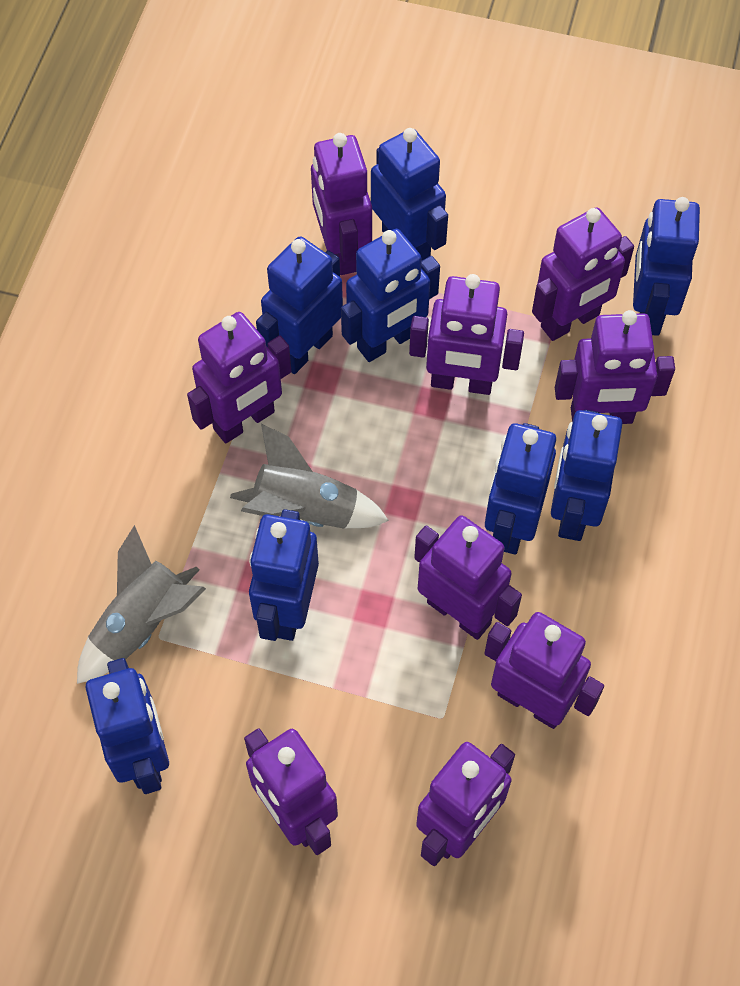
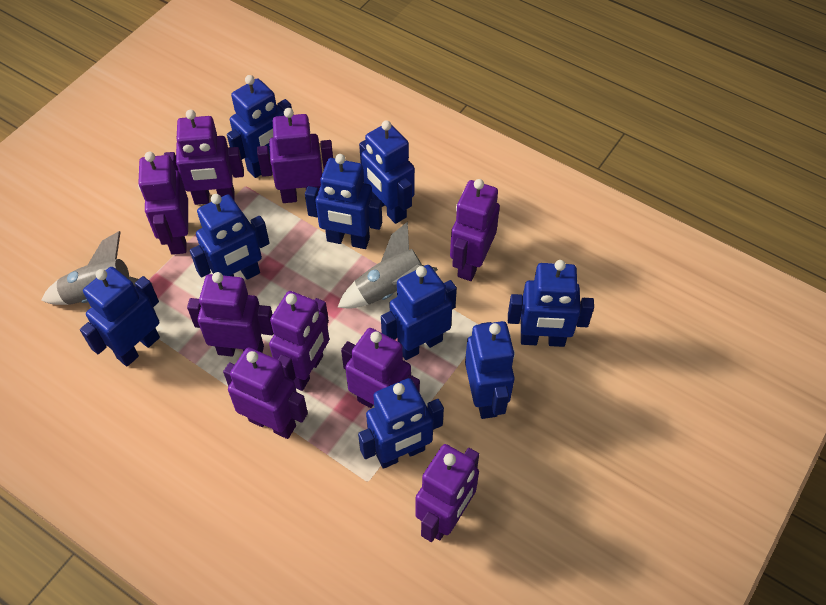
blue robot: 8 -> 9

